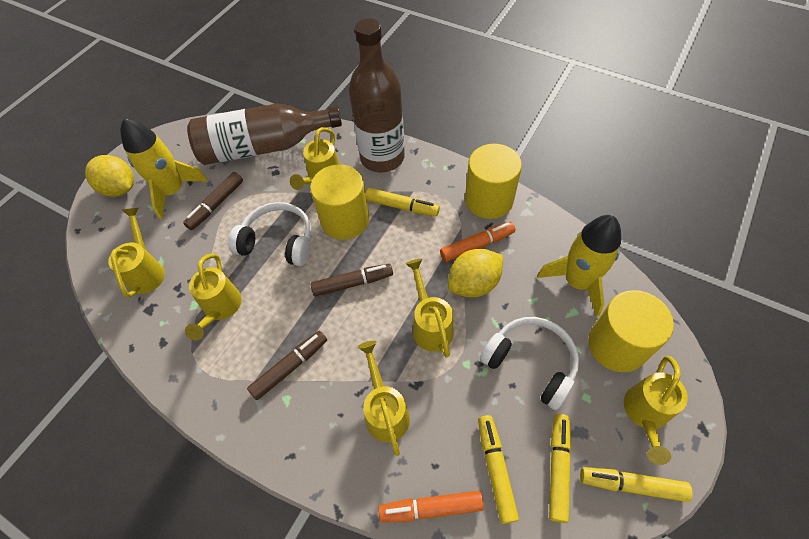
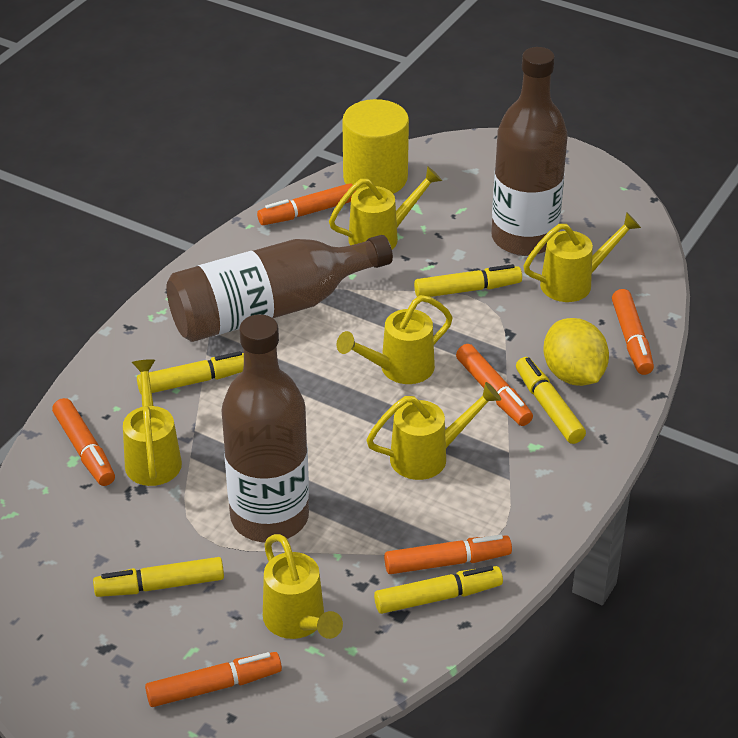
brown bottle: 2 -> 3
brown marker: 3 -> 0
orange marker: 2 -> 6
white headphones: 2 -> 0
yellow cylinder: 3 -> 1
yellow lemon: 2 -> 1
yellow marker: 4 -> 5
yellow rocket: 2 -> 0

